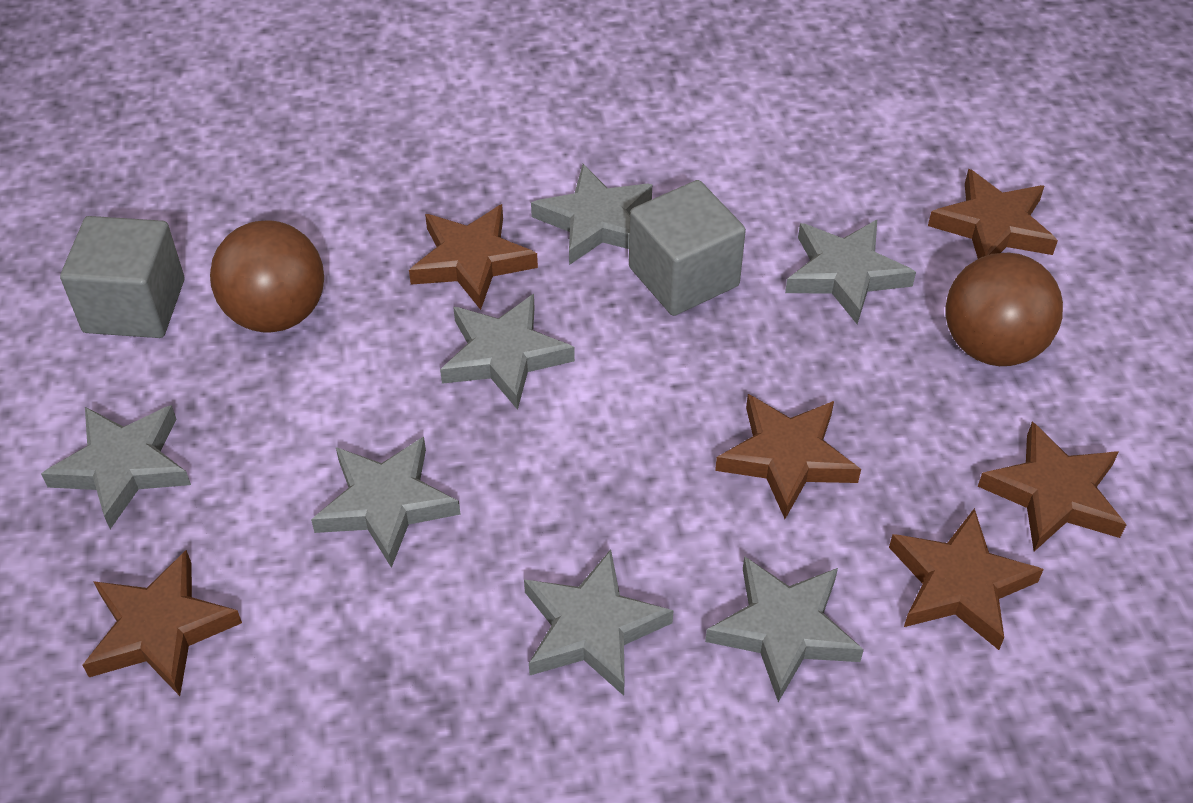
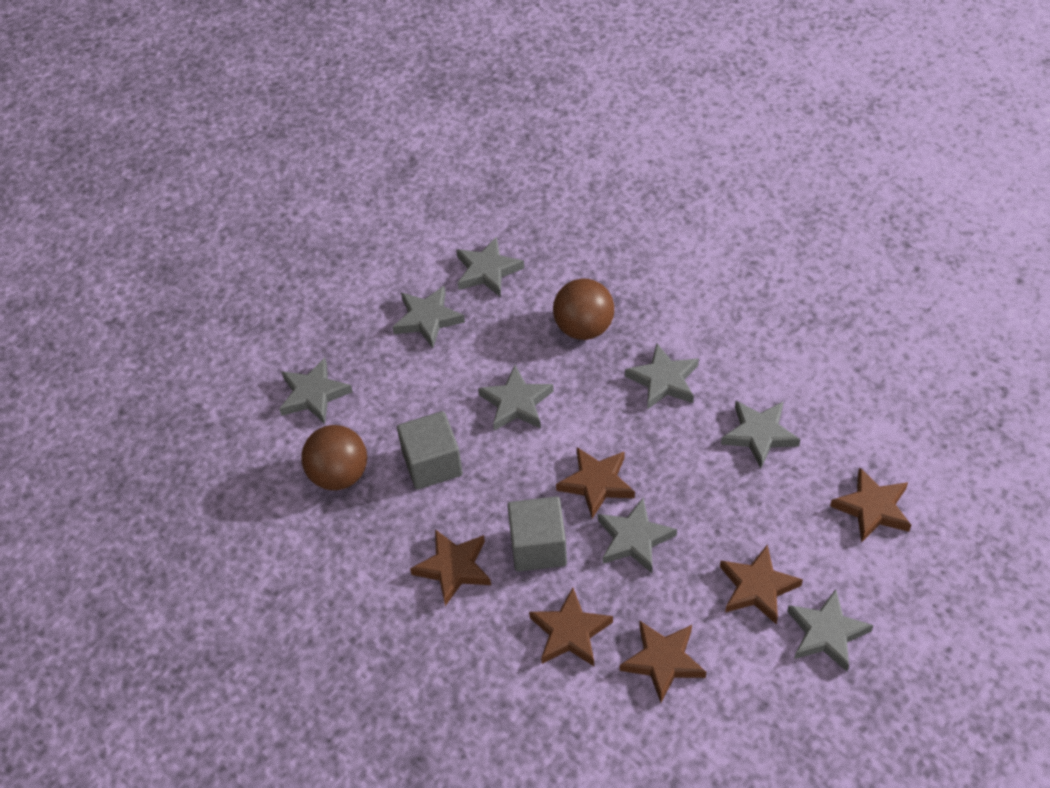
grey star: 7 -> 8

